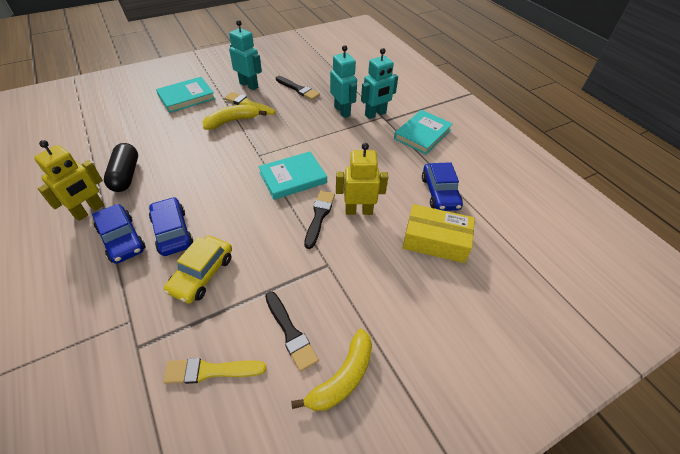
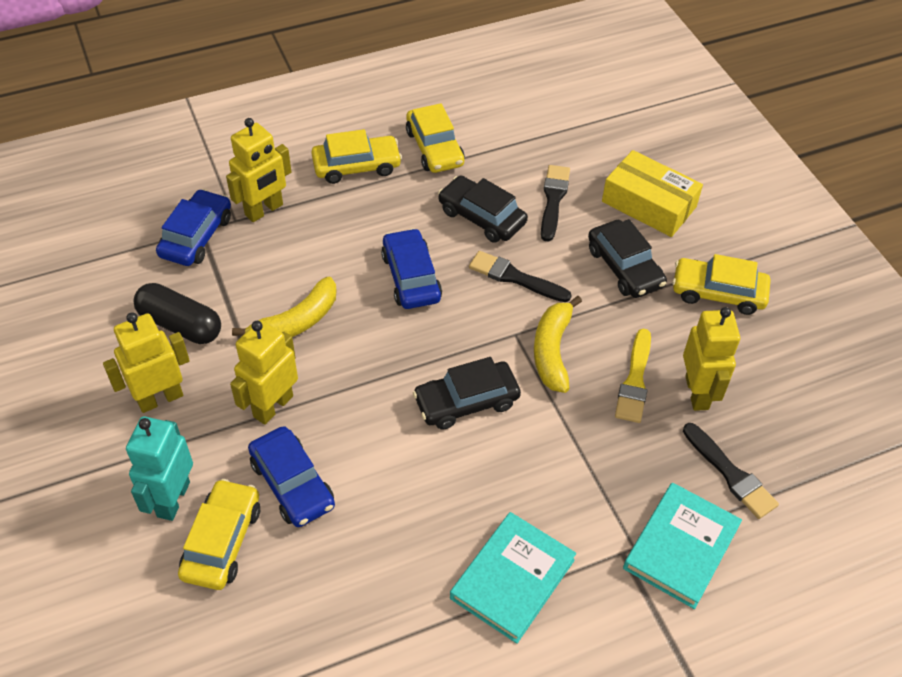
black car: 0 -> 3
turquoise book: 3 -> 2
turquoise robot: 3 -> 1
yellow brush: 2 -> 1
yellow car: 1 -> 4
yellow robot: 2 -> 4

